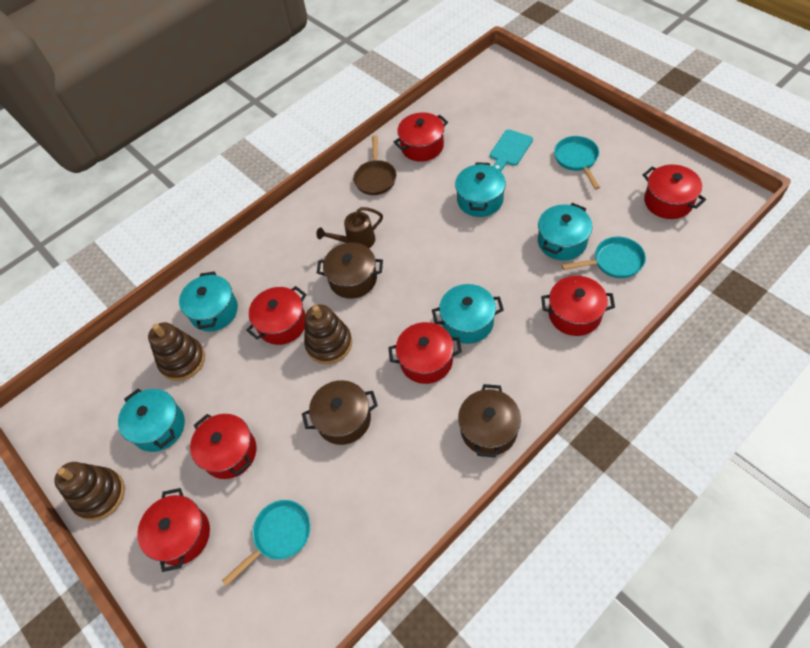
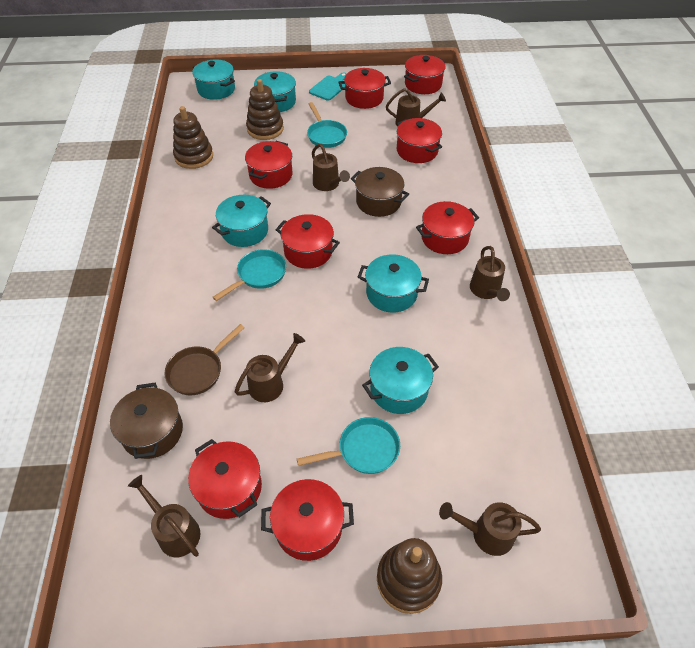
brown pot: 3 -> 2
brown watering can: 1 -> 6
red pot: 7 -> 8

